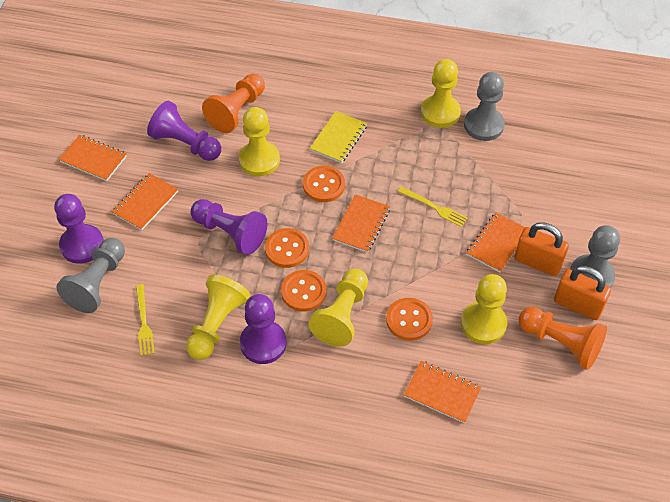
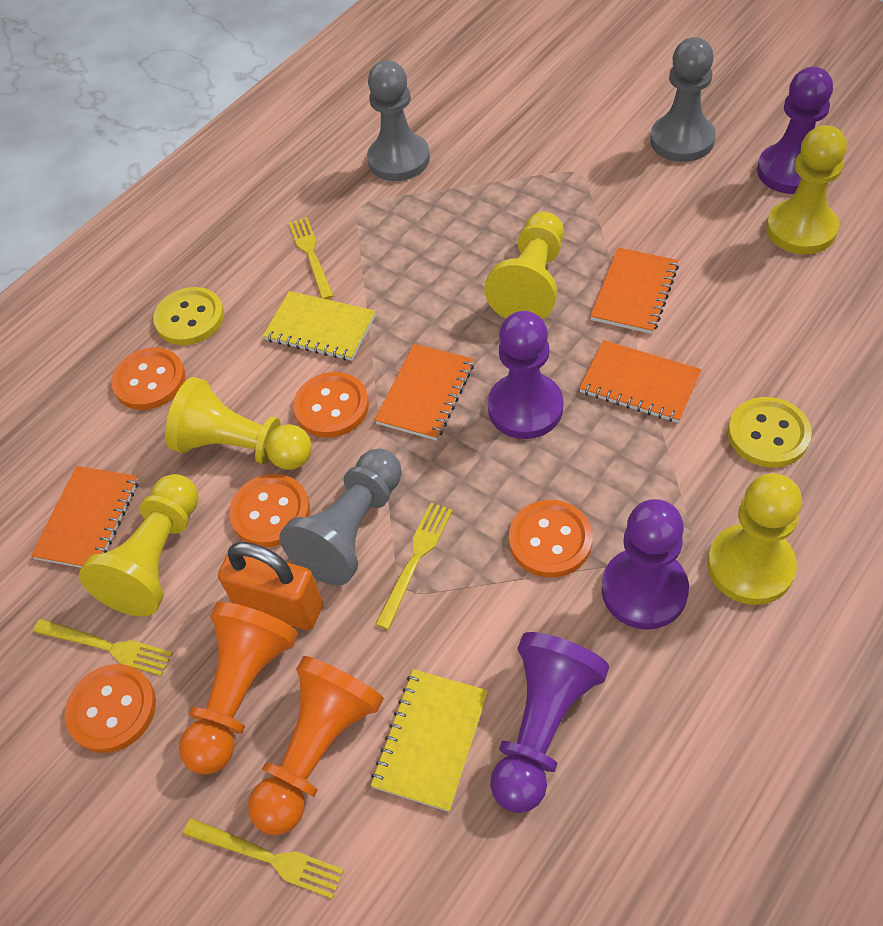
orange button: 4 -> 5
orange notebook: 5 -> 4
orange padlock: 2 -> 1
yellow button: 0 -> 2
yellow fork: 2 -> 4
yellow notebook: 1 -> 2

